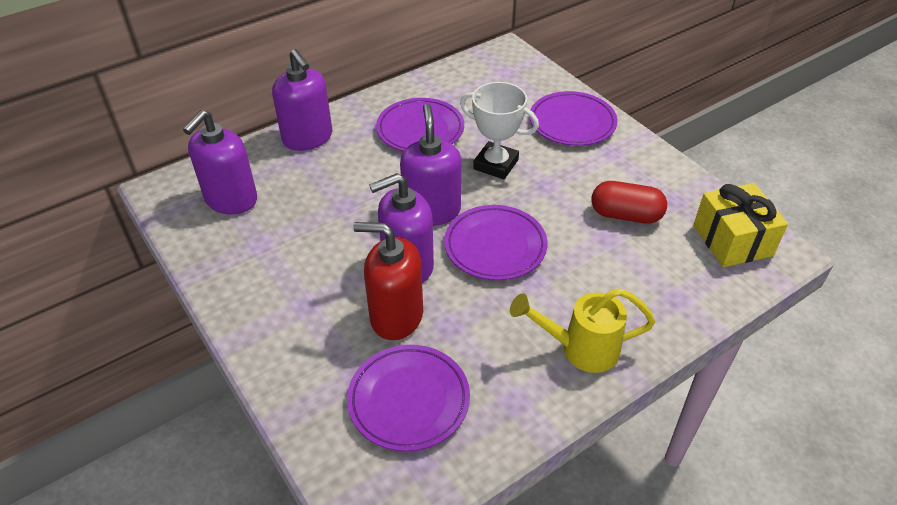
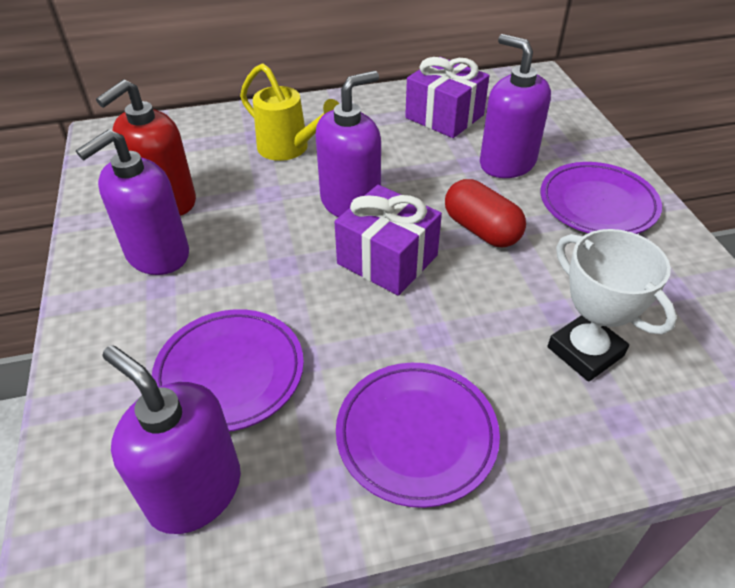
purple gift: 0 -> 2
purple plate: 4 -> 3
yellow gift: 1 -> 0

